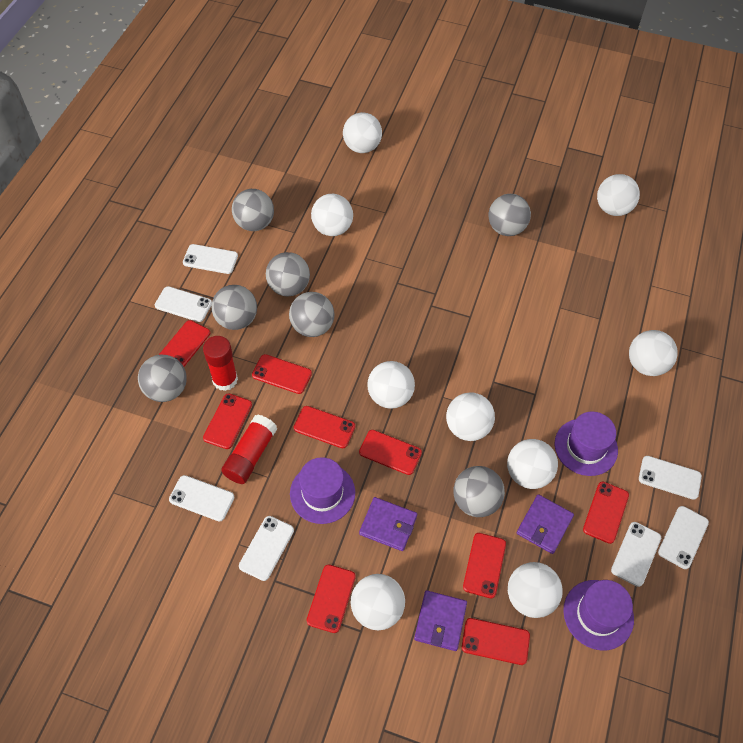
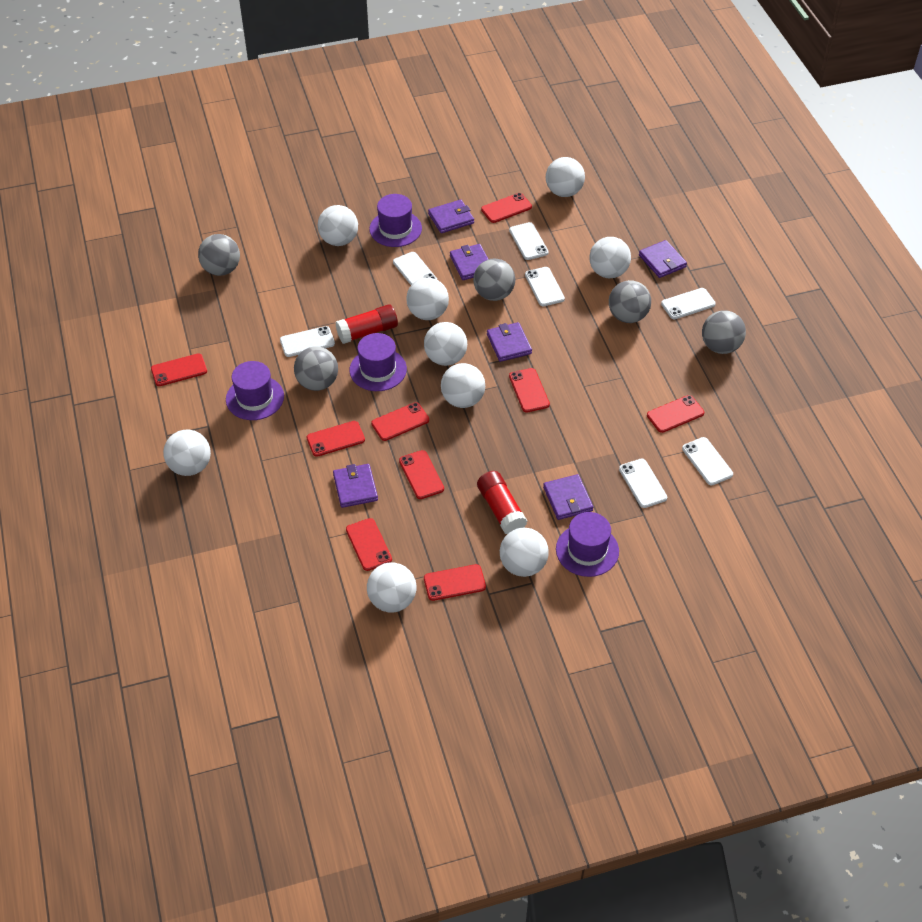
grey ball: 7 -> 5
purple hat: 3 -> 4
purple wallet: 3 -> 6

